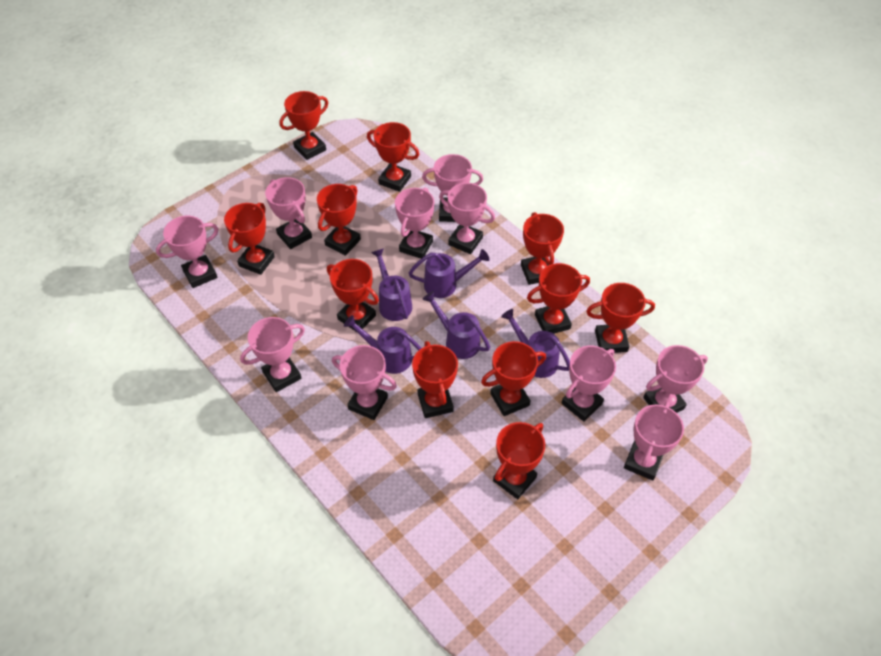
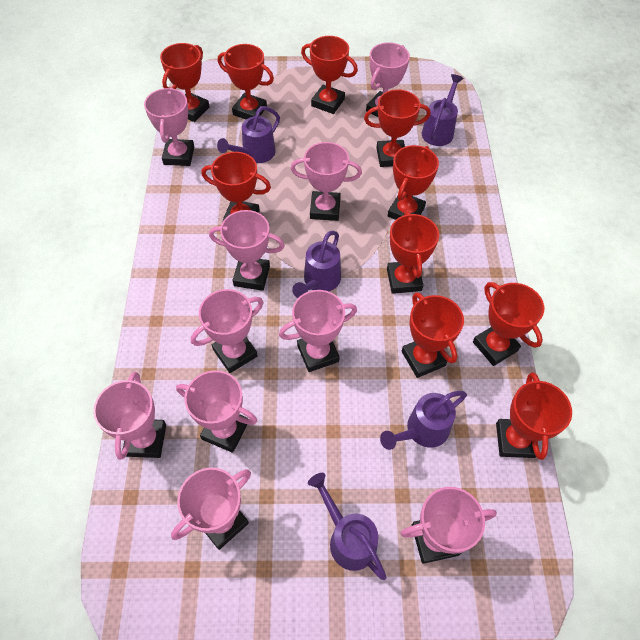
red trophy: 11 -> 10

